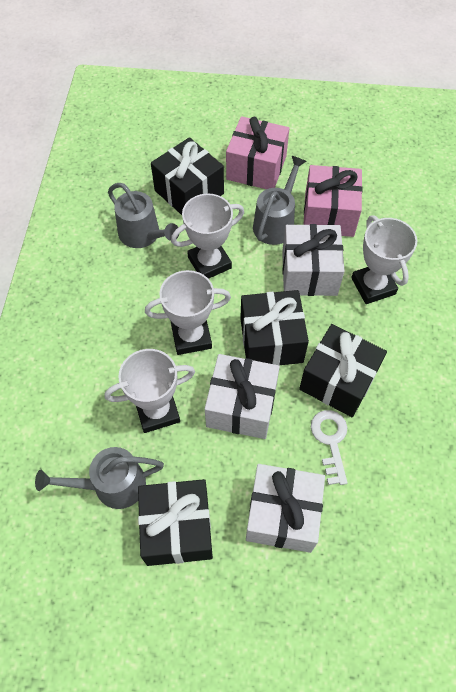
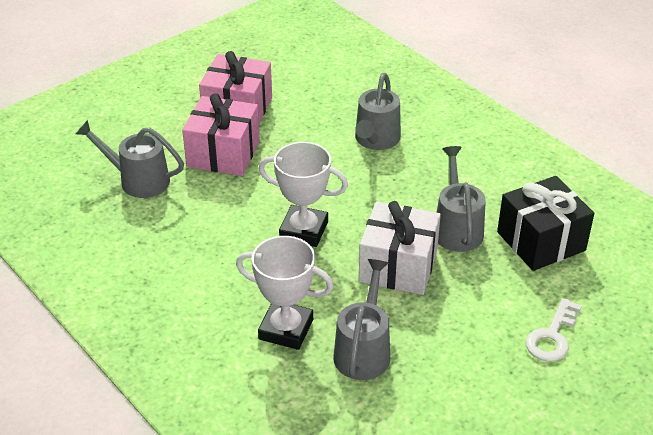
black gift: 4 -> 1
grey watering can: 3 -> 4
white gift: 3 -> 1
white trophy: 4 -> 2

